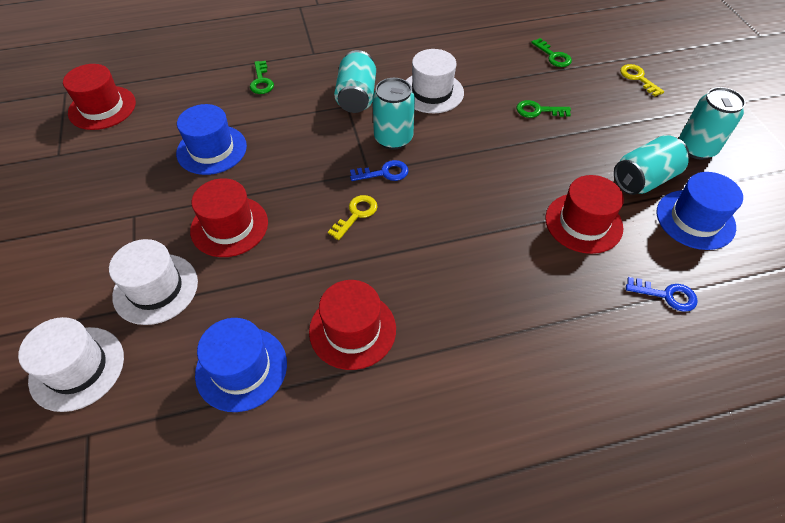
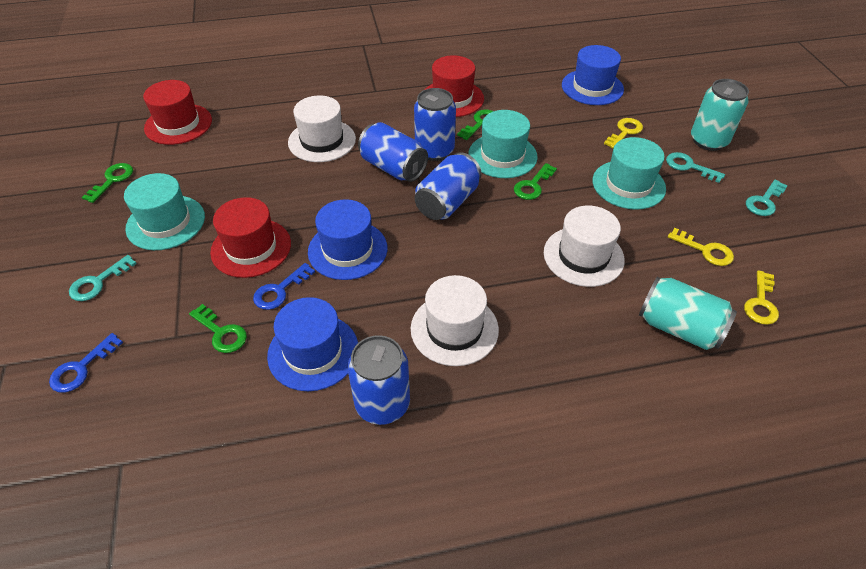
blue can: 0 -> 4
green key: 3 -> 4
red hat: 4 -> 3
turquoise can: 4 -> 2
turquoise hat: 0 -> 3
turquoise key: 0 -> 3
yellow key: 2 -> 3

